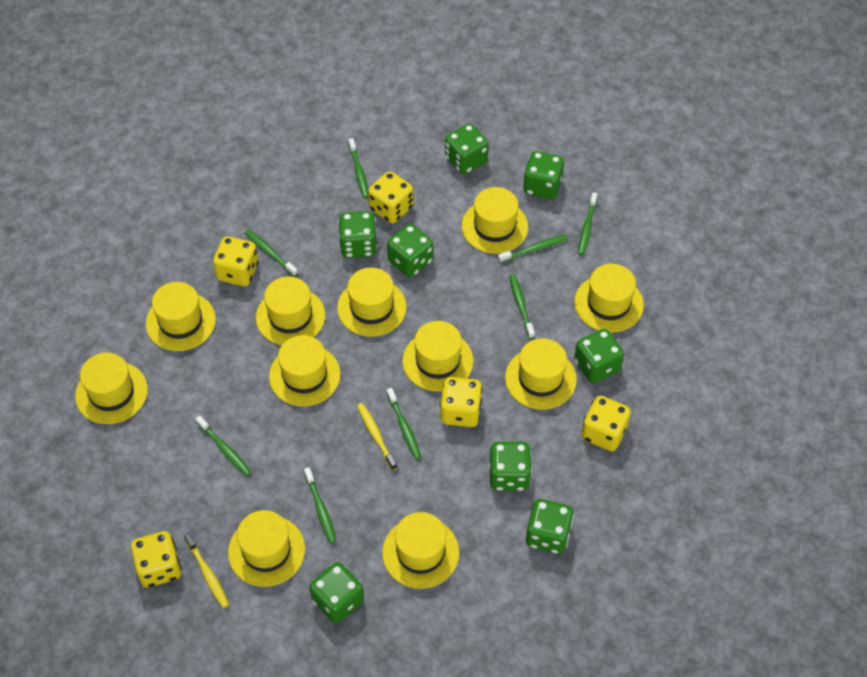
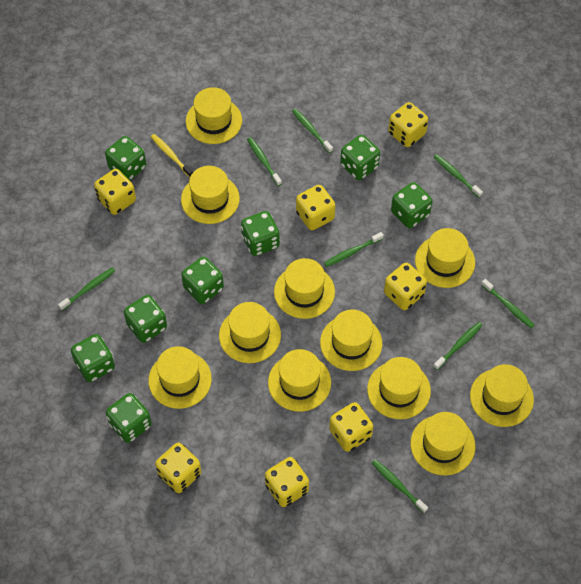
yellow dice: 5 -> 7
yellow toothbrush: 2 -> 1

